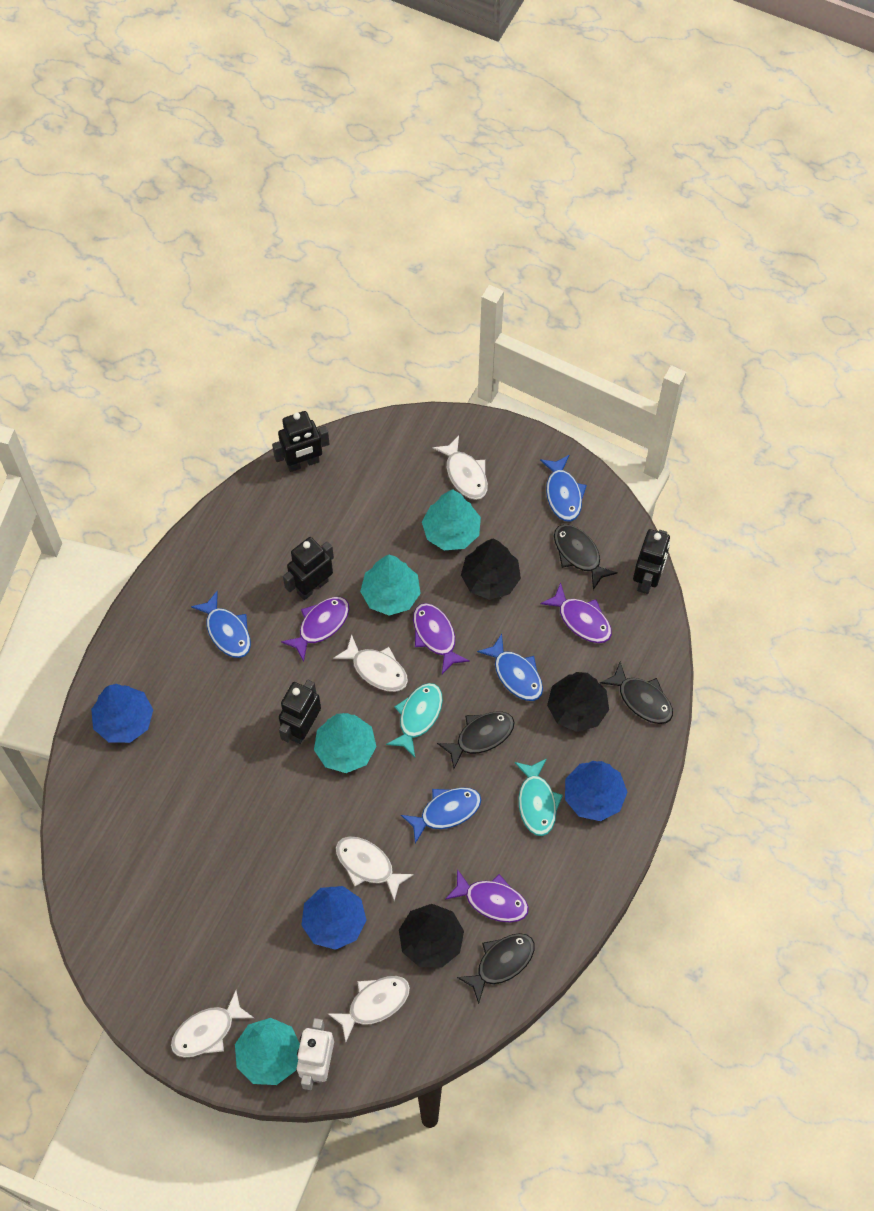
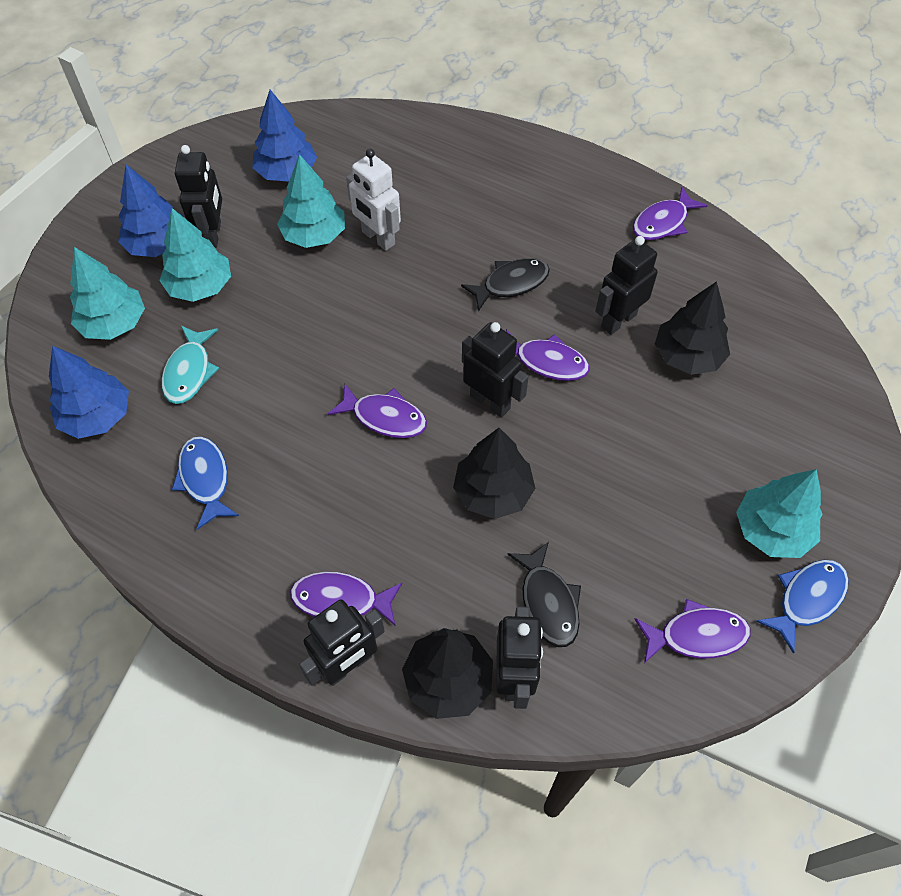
black fish: 4 -> 2
black robot: 4 -> 5
blue fish: 4 -> 2
purple fish: 4 -> 5
turquoise fish: 2 -> 1
white fish: 5 -> 0

